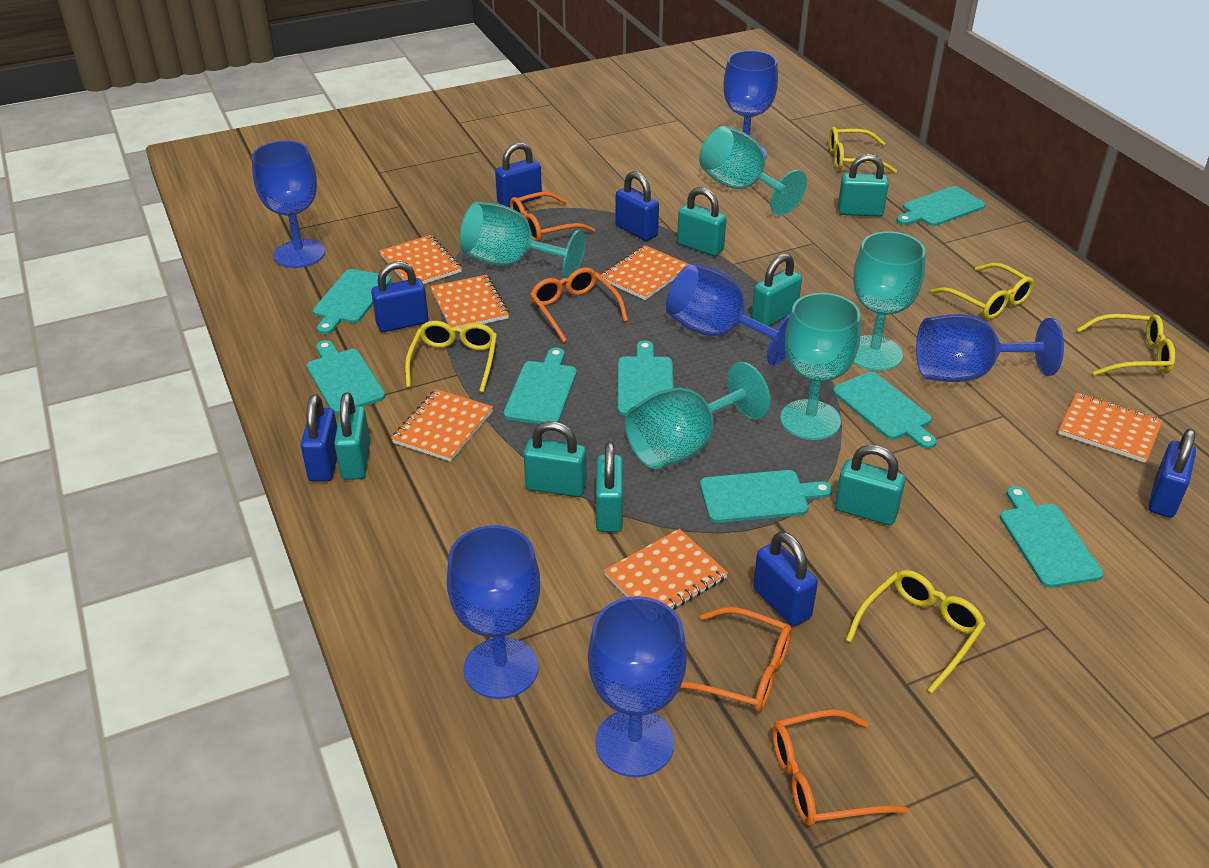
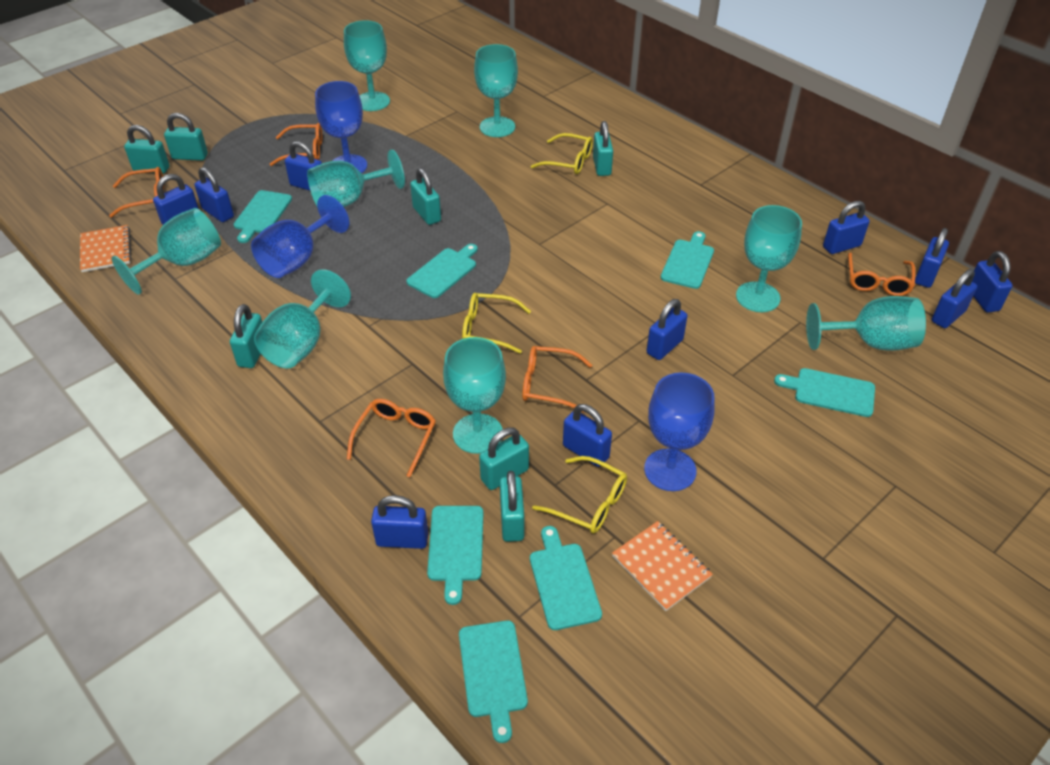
blue goblet: 6 -> 3
blue padlock: 6 -> 10
orange glasses: 4 -> 5
orange notebook: 6 -> 2
turquoise cutting board: 8 -> 7
turquoise goblet: 5 -> 8
yellow glasses: 5 -> 3

